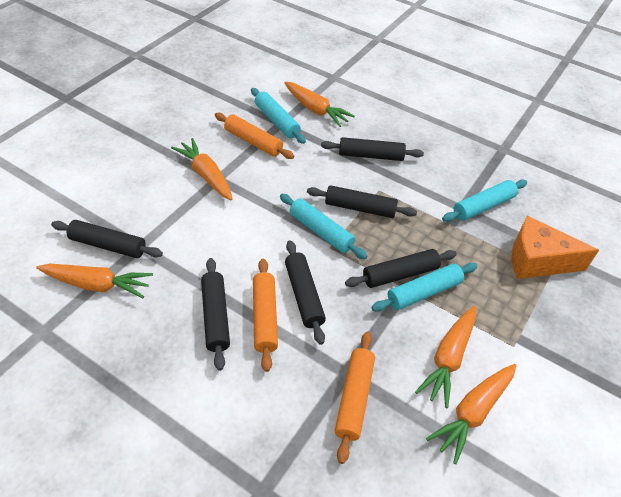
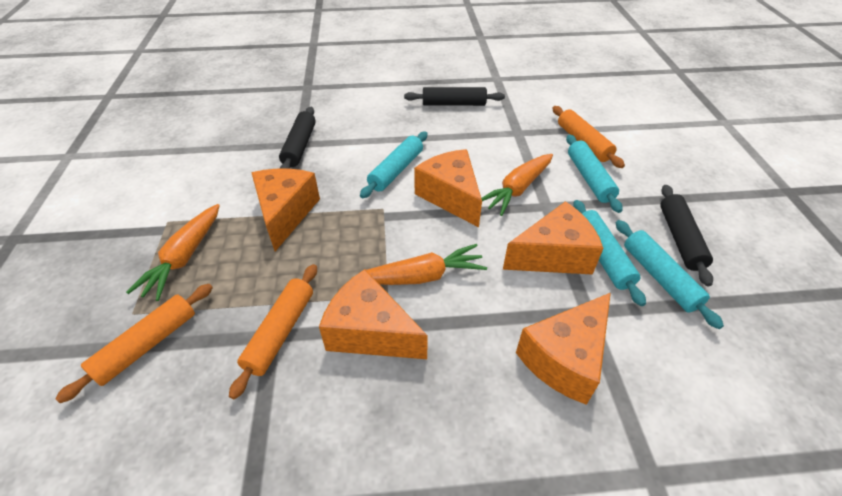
black rolling pin: 6 -> 3
orange carrot: 5 -> 3
orange cheese: 1 -> 5

